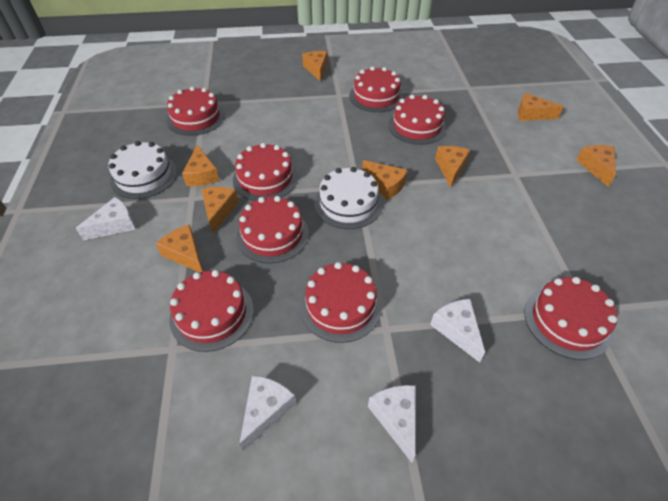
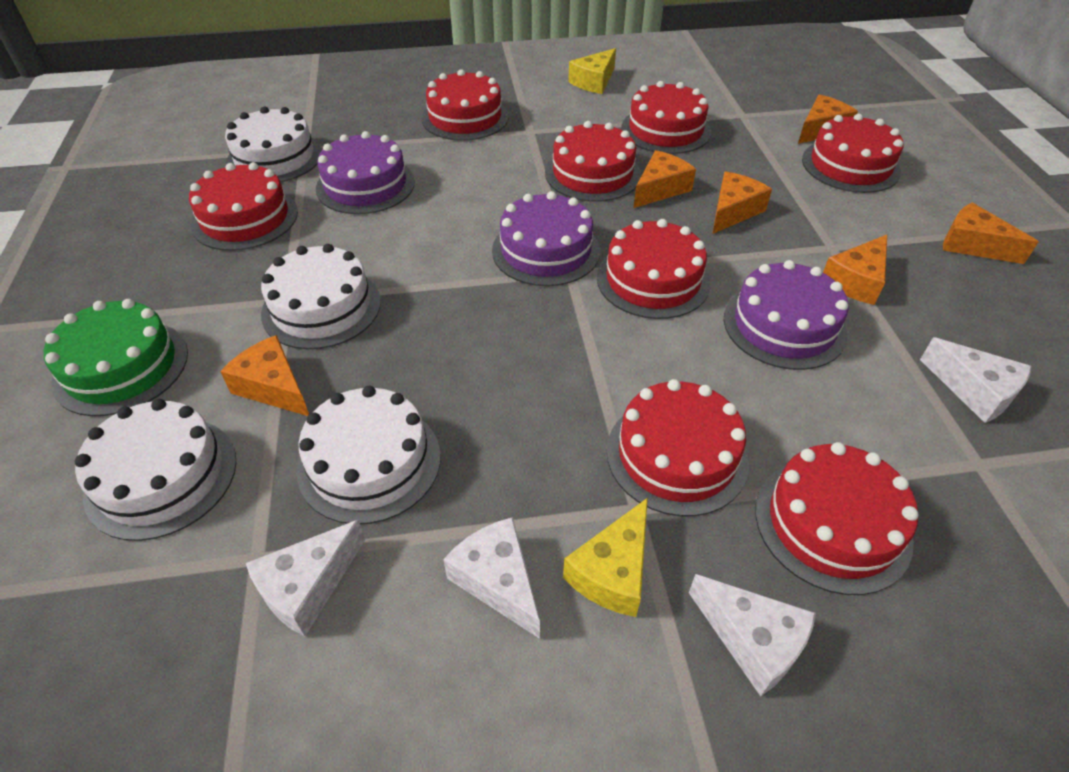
green cake: 0 -> 1
orange cheese: 8 -> 6
purple cake: 0 -> 3
white cake: 2 -> 4
yellow cheese: 0 -> 2

